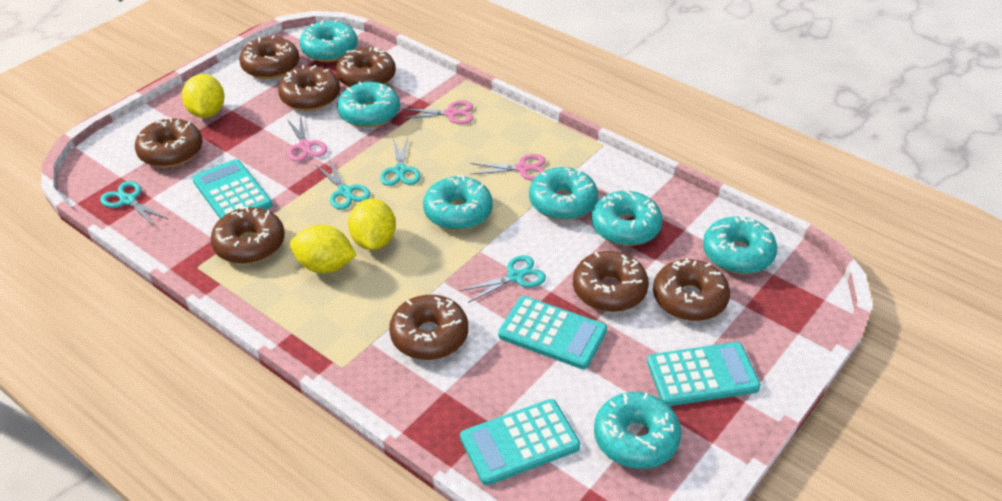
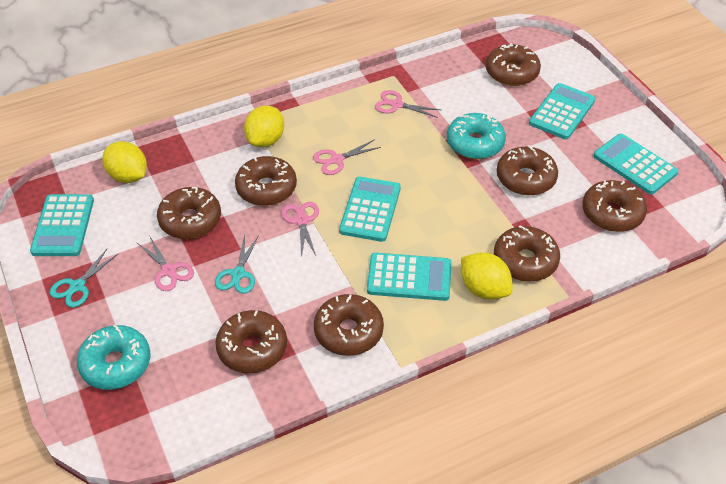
pink scissors: 3 -> 4
turquoise calculator: 4 -> 5
turquoise donut: 7 -> 2
turquoise scissors: 4 -> 2

